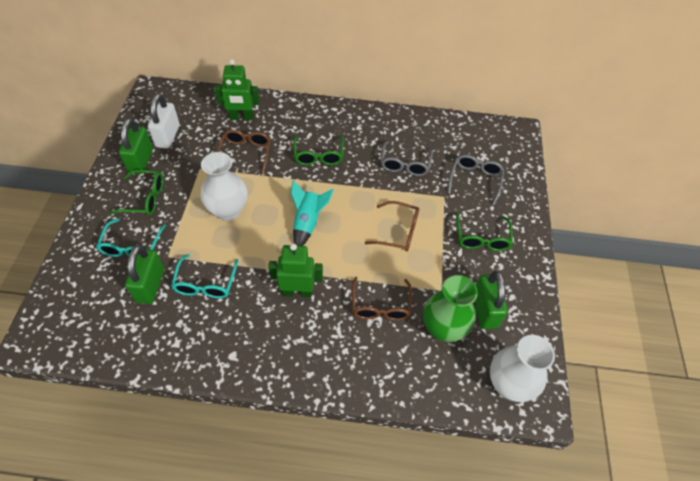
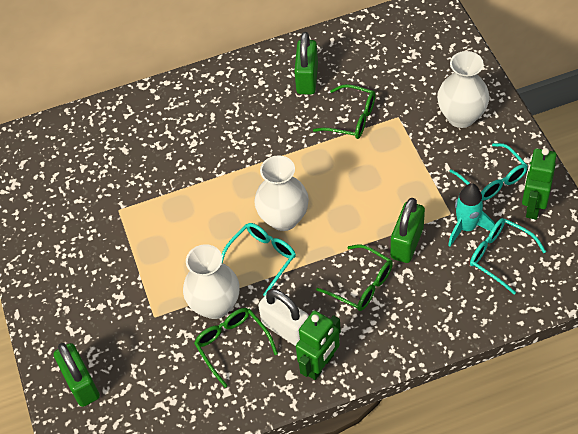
brown glasses: 3 -> 0
green vase: 1 -> 0
grey glasses: 2 -> 0
turquoise glasses: 2 -> 3
white vase: 2 -> 3

